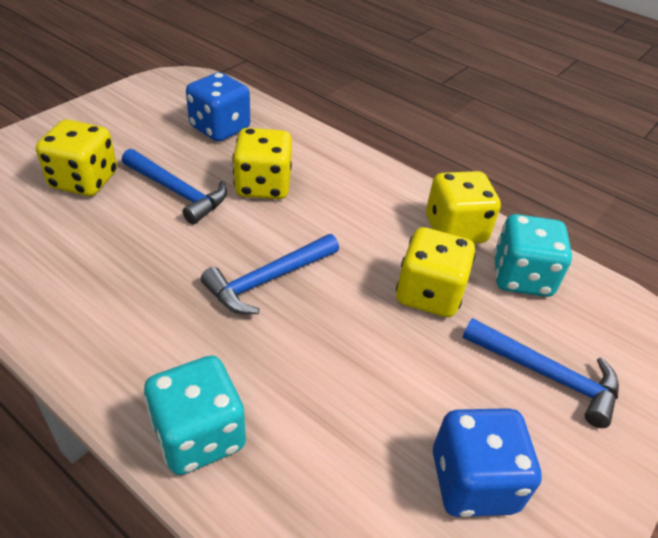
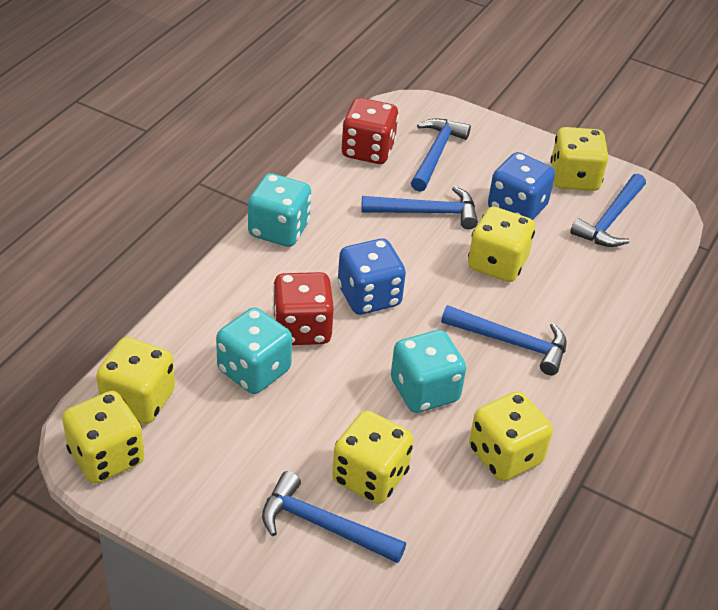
blue hammer: 3 -> 5
red dice: 0 -> 2
turquoise dice: 2 -> 3
yellow dice: 4 -> 6

